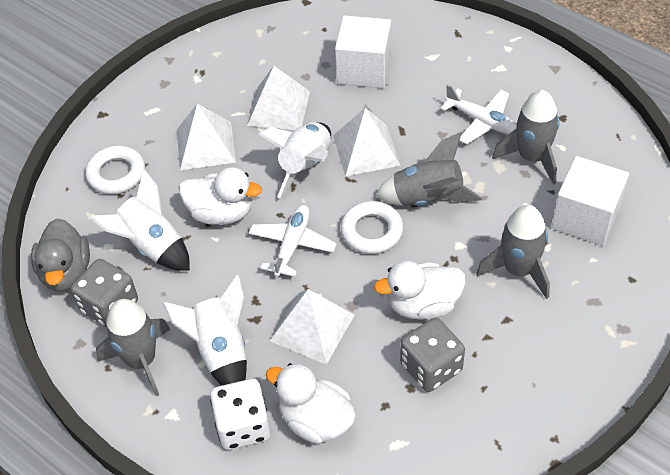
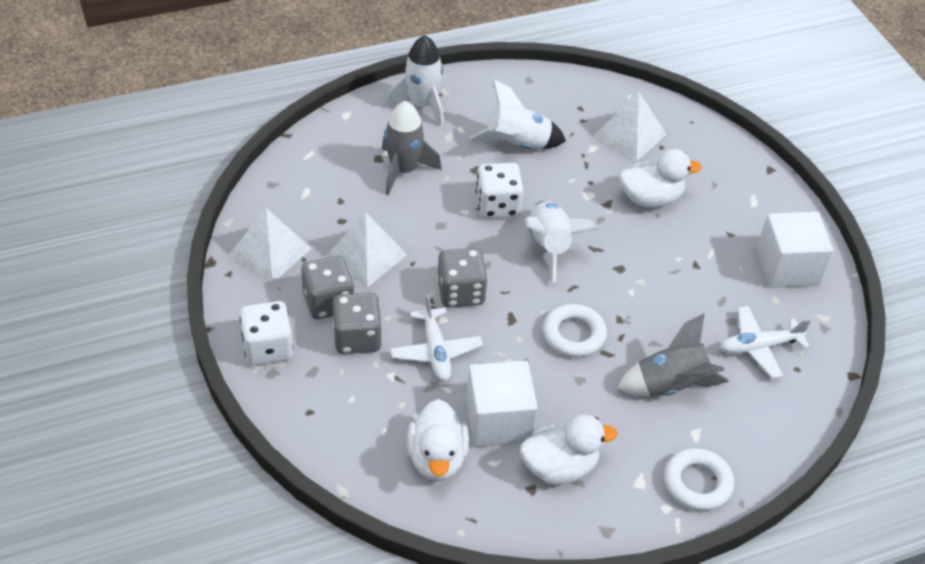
grey dice: 2 -> 3
grey duck: 1 -> 0
grey rocket: 4 -> 2
white dice: 1 -> 2
white pyramid: 4 -> 3

